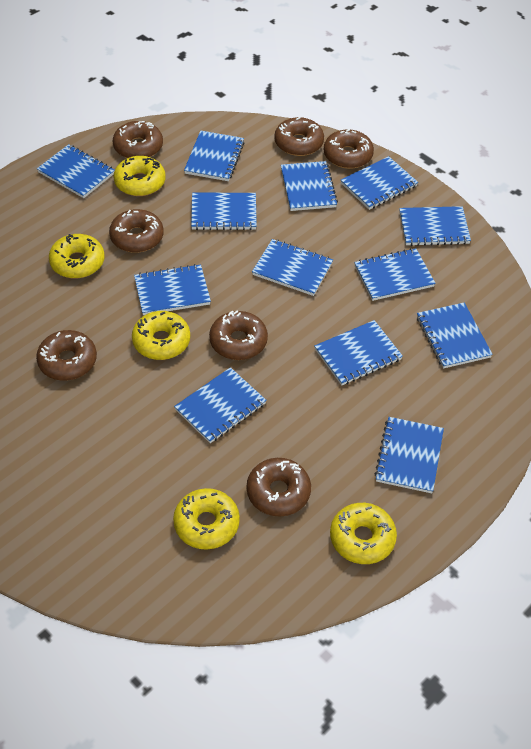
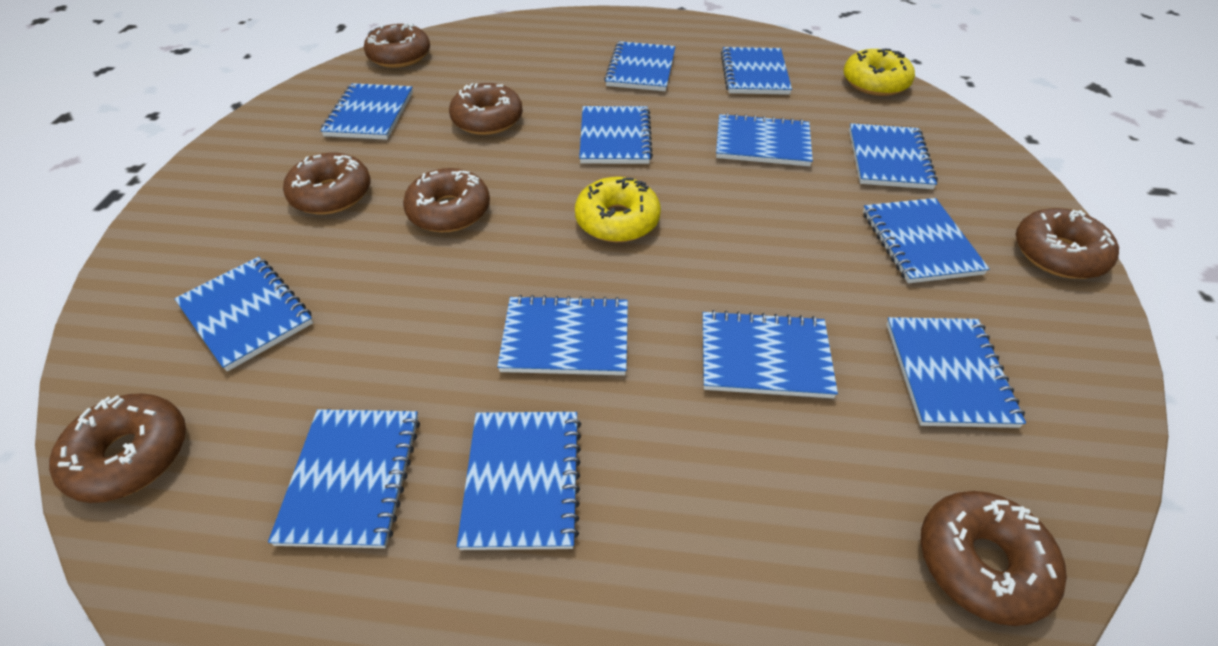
yellow donut: 5 -> 2

